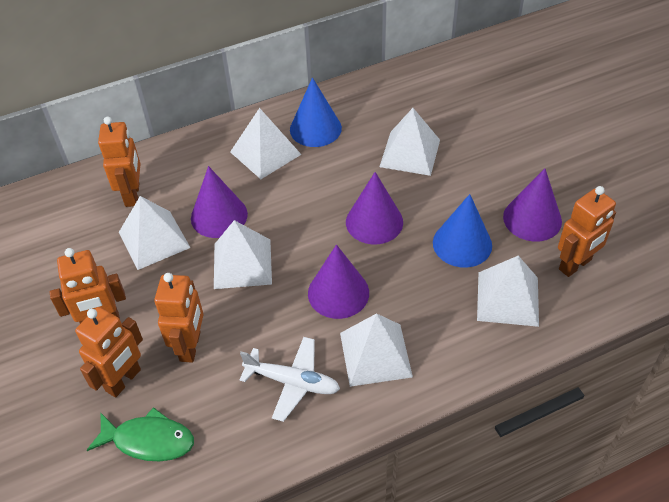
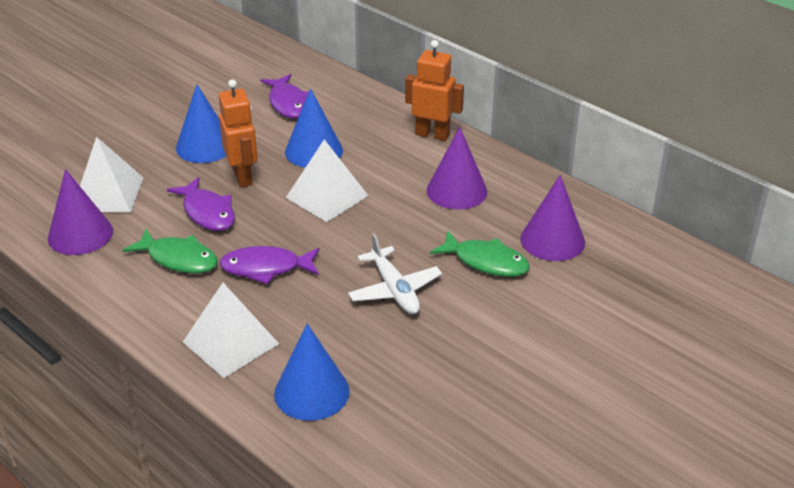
blue cone: 2 -> 3
green fish: 1 -> 2
orange robot: 5 -> 2
purple cone: 4 -> 3
purple fish: 0 -> 3
white pyramid: 6 -> 3

